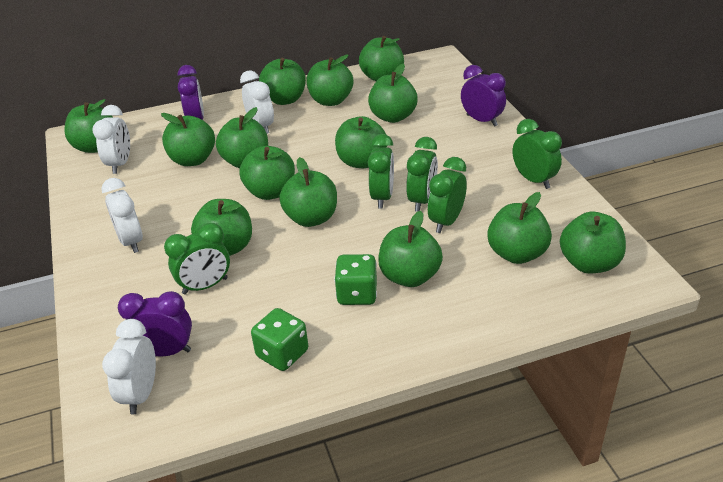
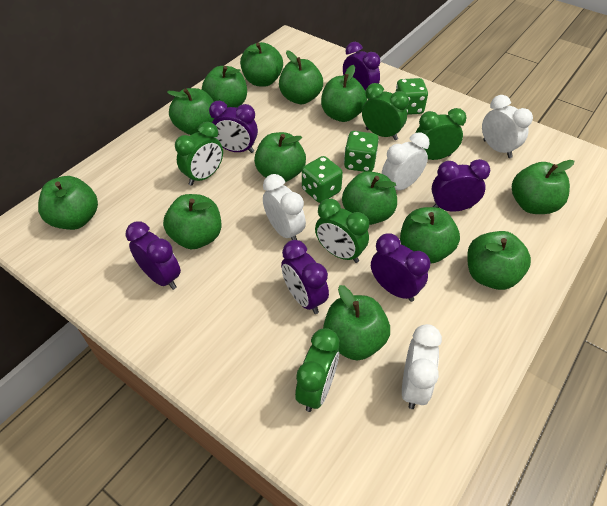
green apple: 14 -> 13
green dice: 2 -> 3
purple clock: 3 -> 6

